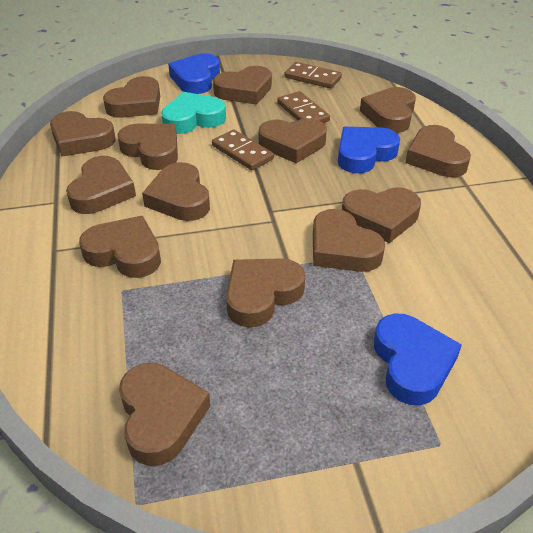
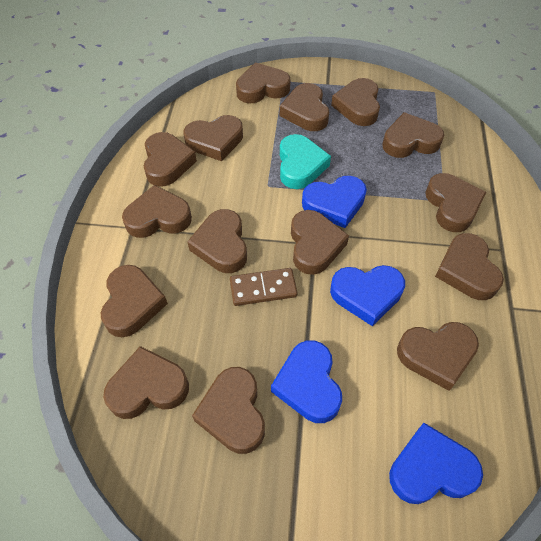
blue heart: 3 -> 4
brown domino: 3 -> 1
brown heart: 14 -> 15

